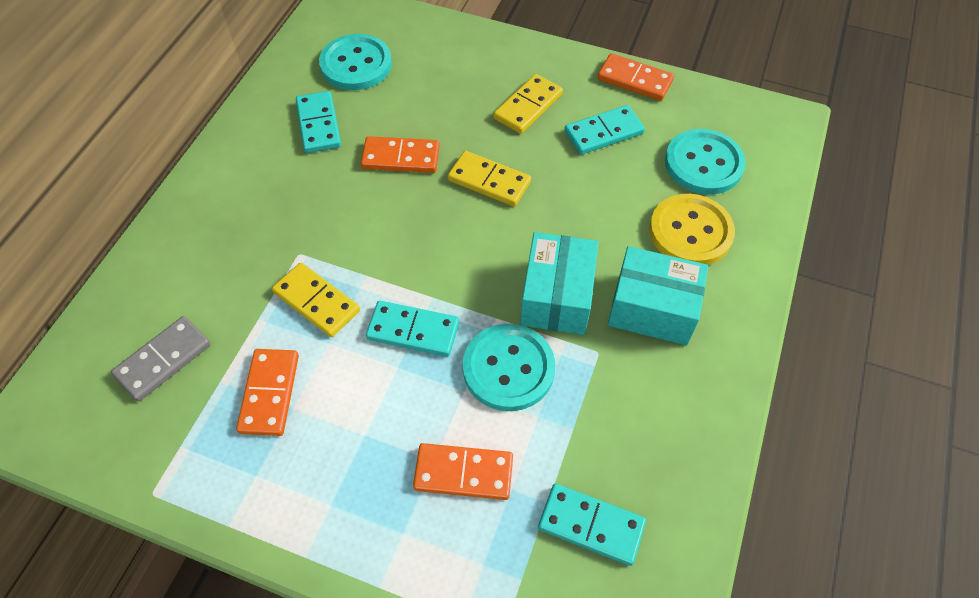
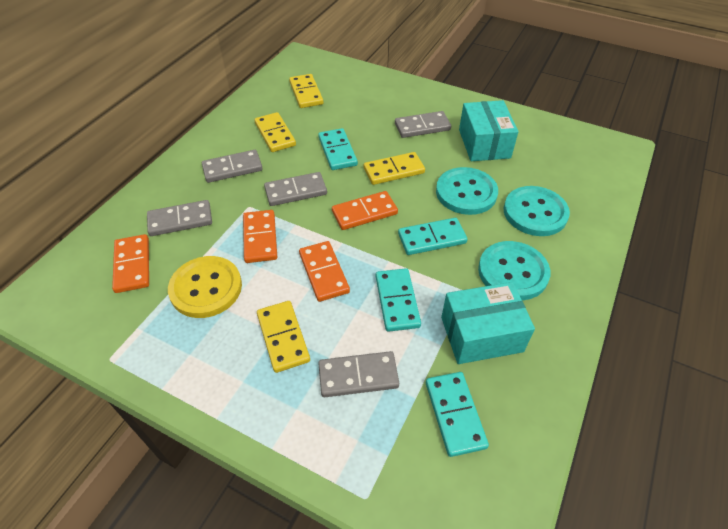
grey domino: 1 -> 5
yellow domino: 3 -> 4

